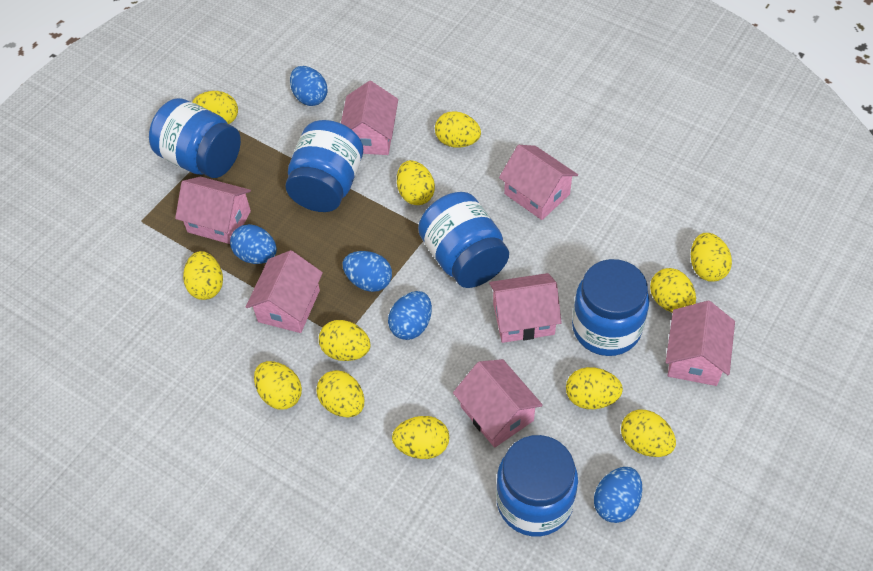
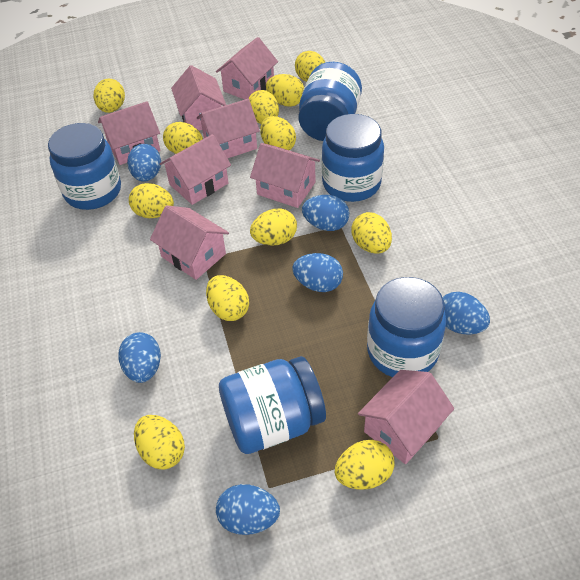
blue egg: 5 -> 6
pink house: 7 -> 8

